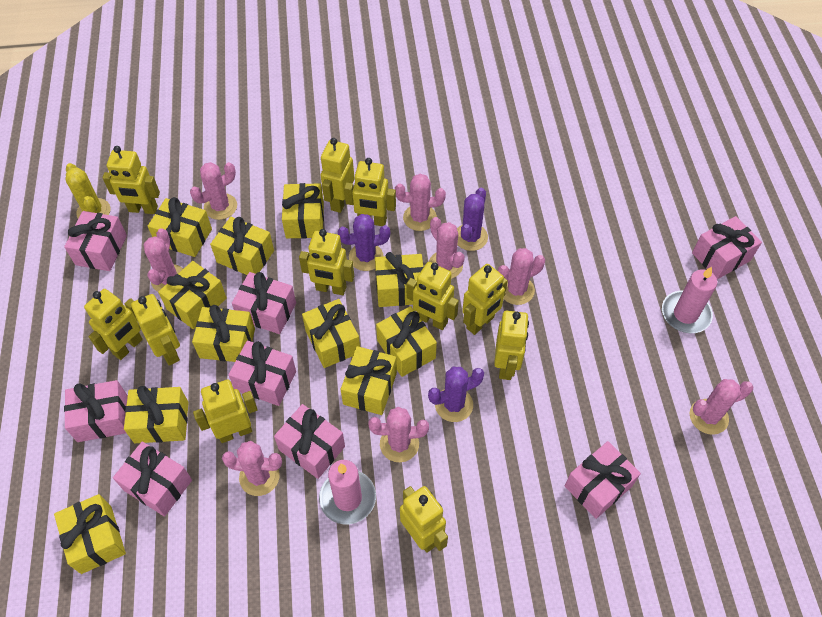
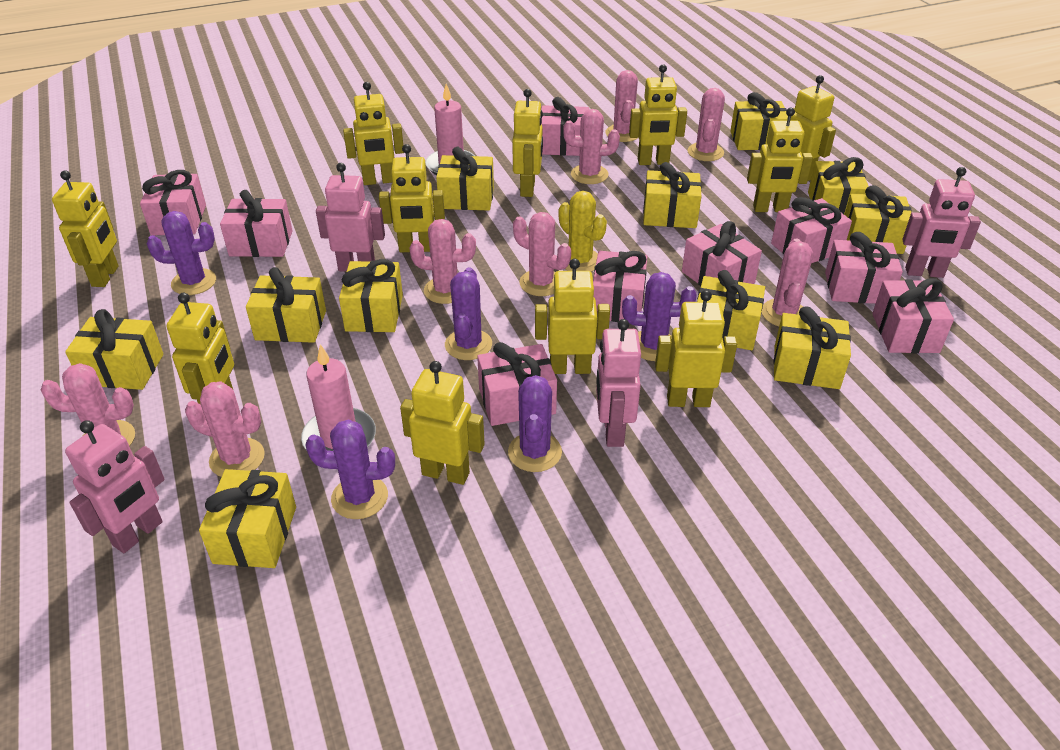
pink gift: 8 -> 9
pink robot: 0 -> 4
purple cactus: 3 -> 5

